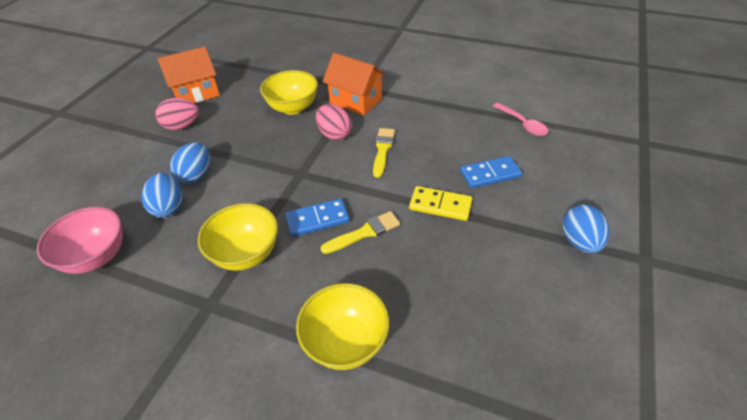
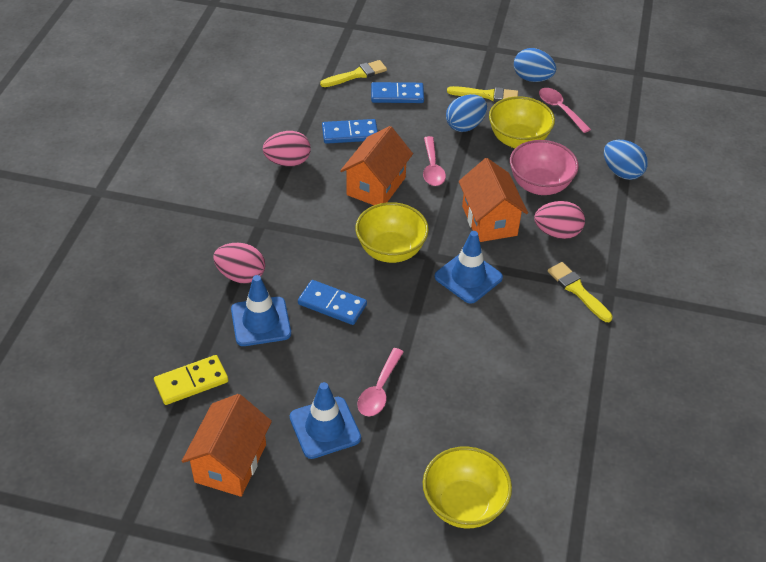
blue domino: 2 -> 3
blue traffic cone: 0 -> 3
orange house: 2 -> 3
pink egg: 2 -> 3
pink spoon: 1 -> 3
yellow brush: 2 -> 3

